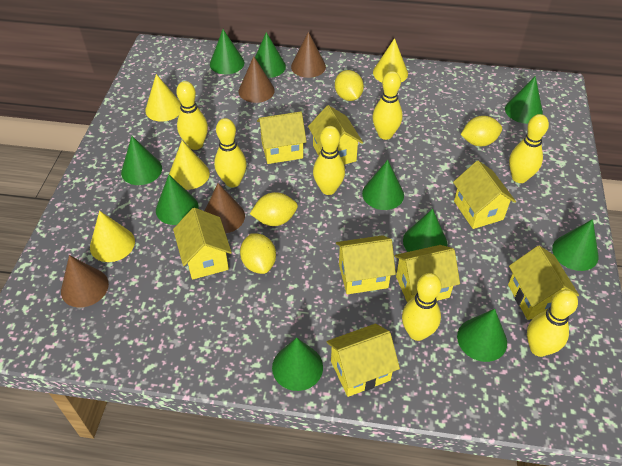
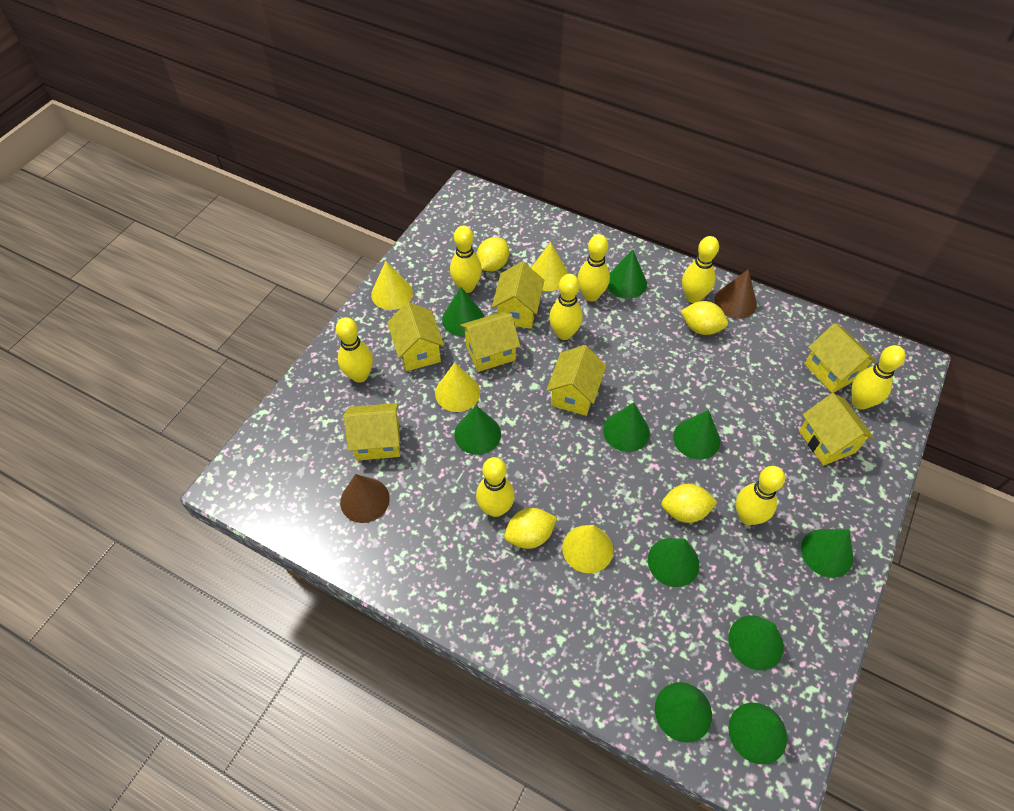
brown cone: 4 -> 2
yellow bowling pin: 7 -> 8
yellow house: 8 -> 7

